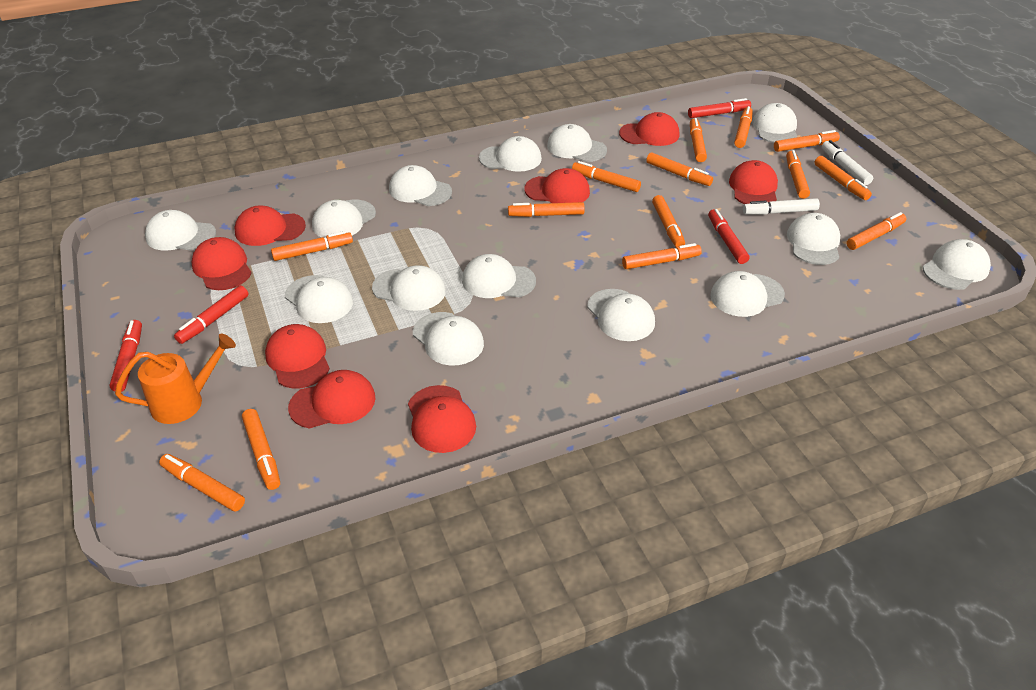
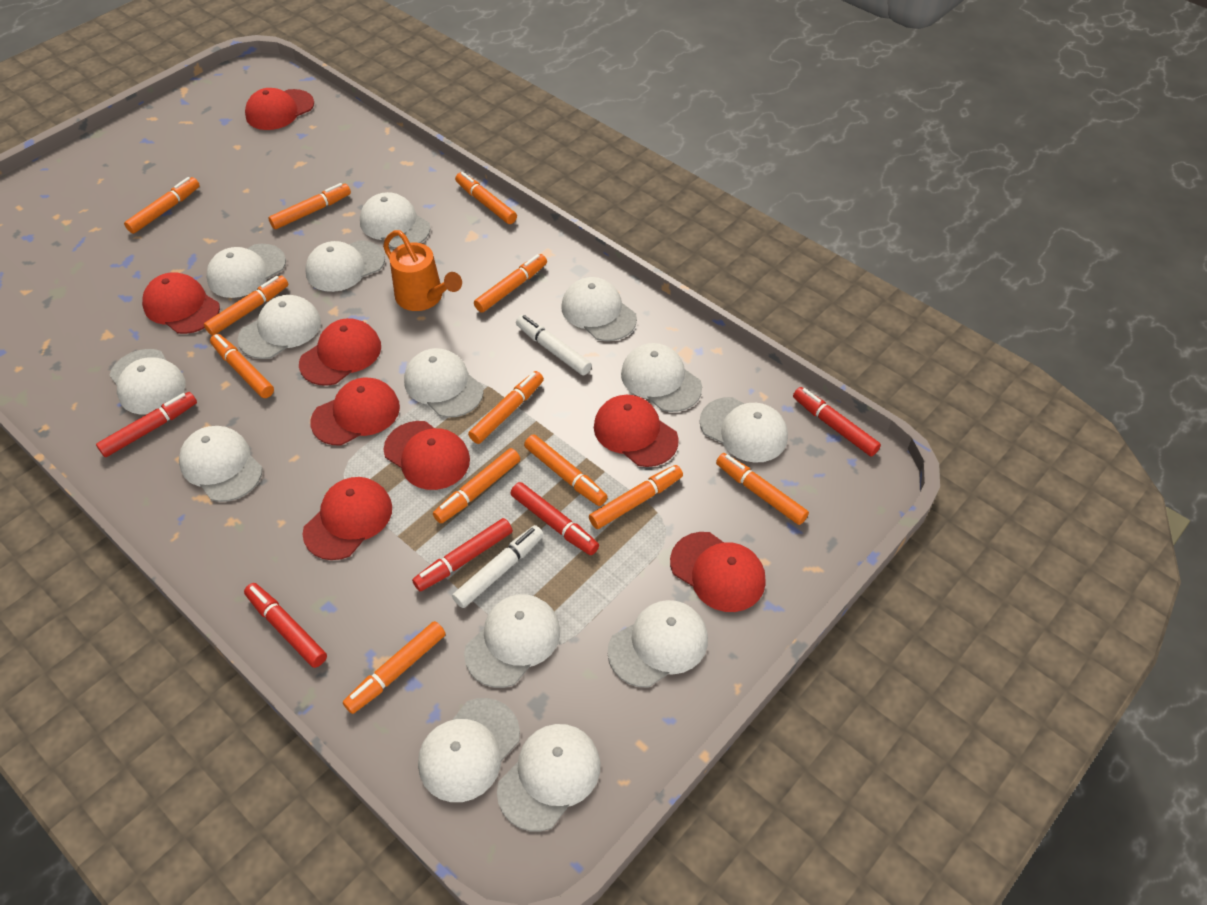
orange marker: 14 -> 12
red marker: 4 -> 5

